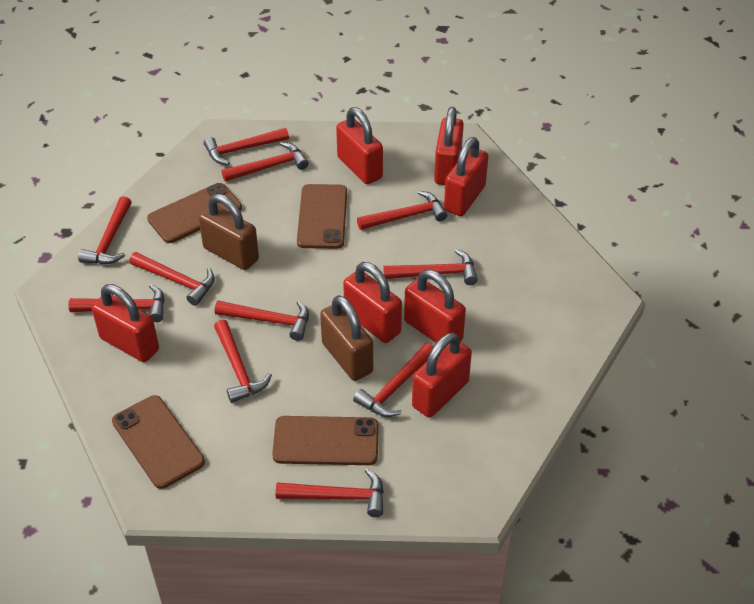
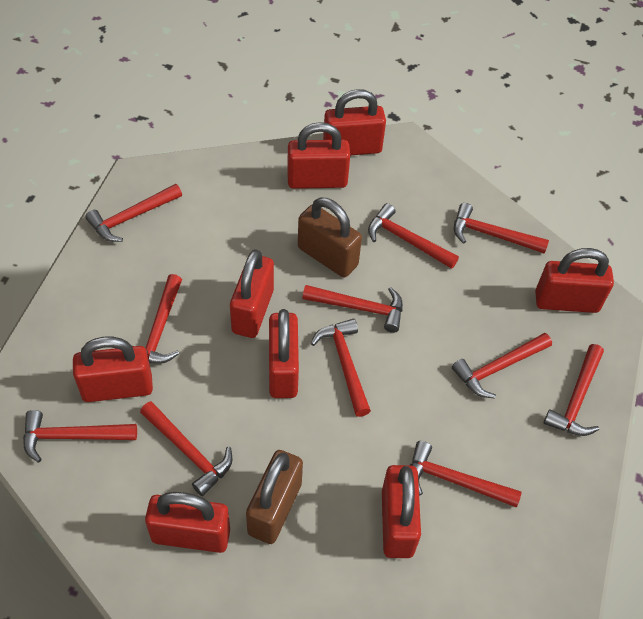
brown phone: 4 -> 0
red padlock: 7 -> 8

